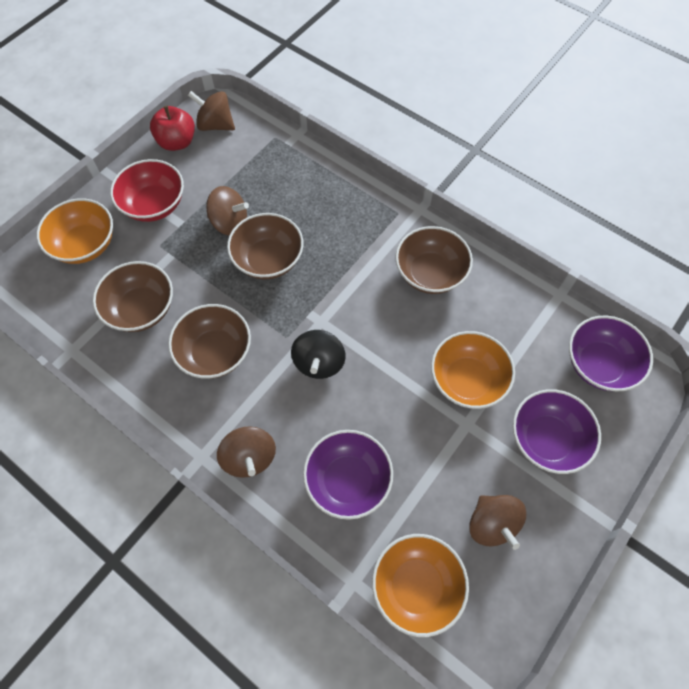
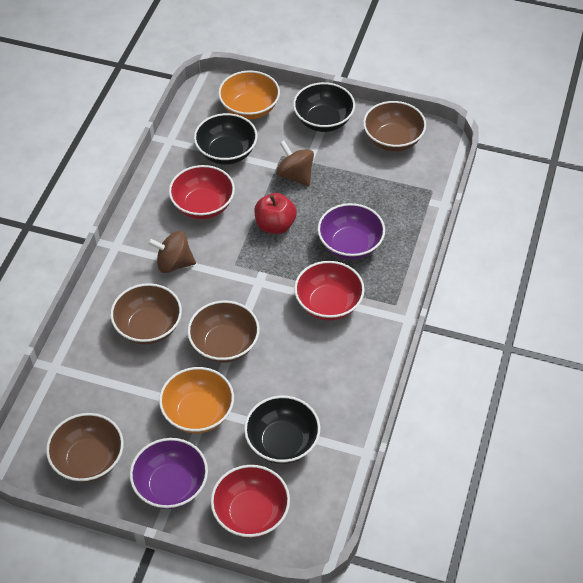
black bowl: 0 -> 3
black spinning top: 1 -> 0
brown spinning top: 4 -> 2
orange bowl: 3 -> 2
purple bowl: 3 -> 2
red bowl: 1 -> 3

